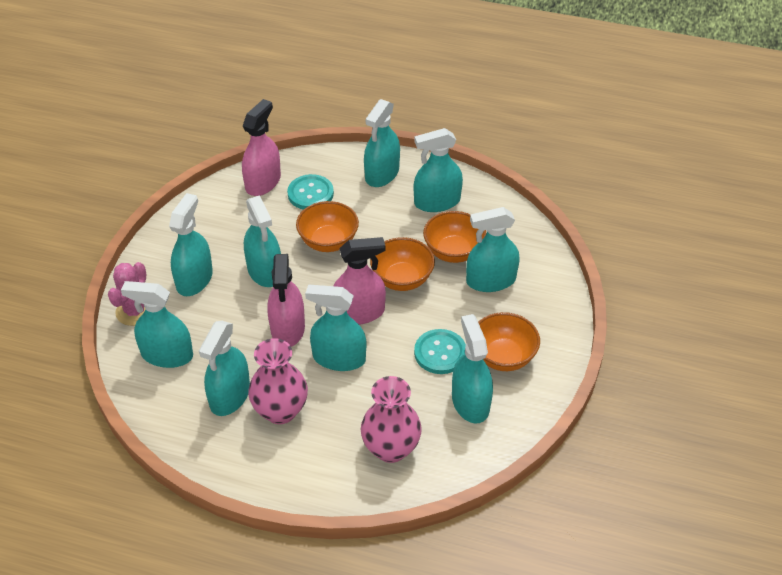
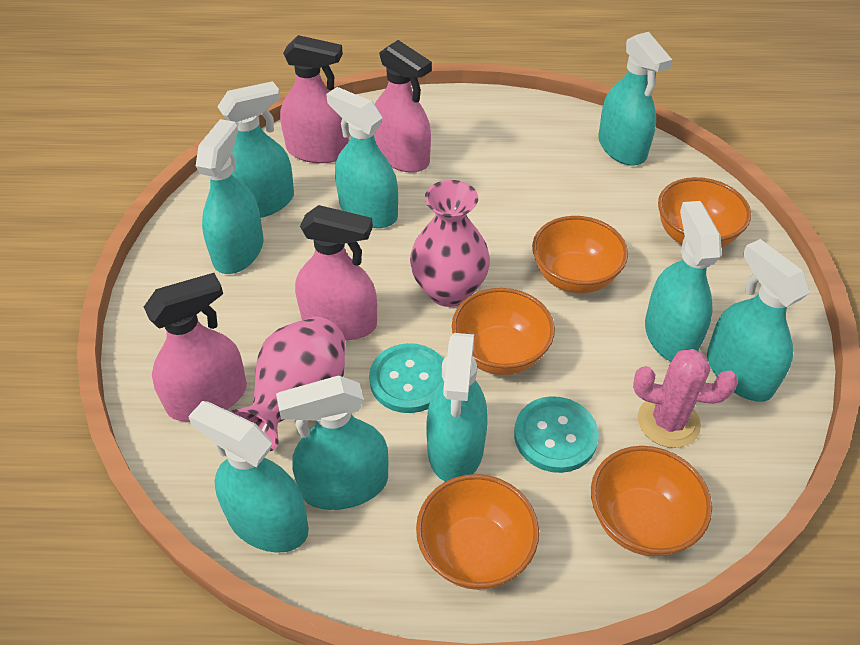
orange bowl: 4 -> 5
pink spray bottle: 3 -> 4

